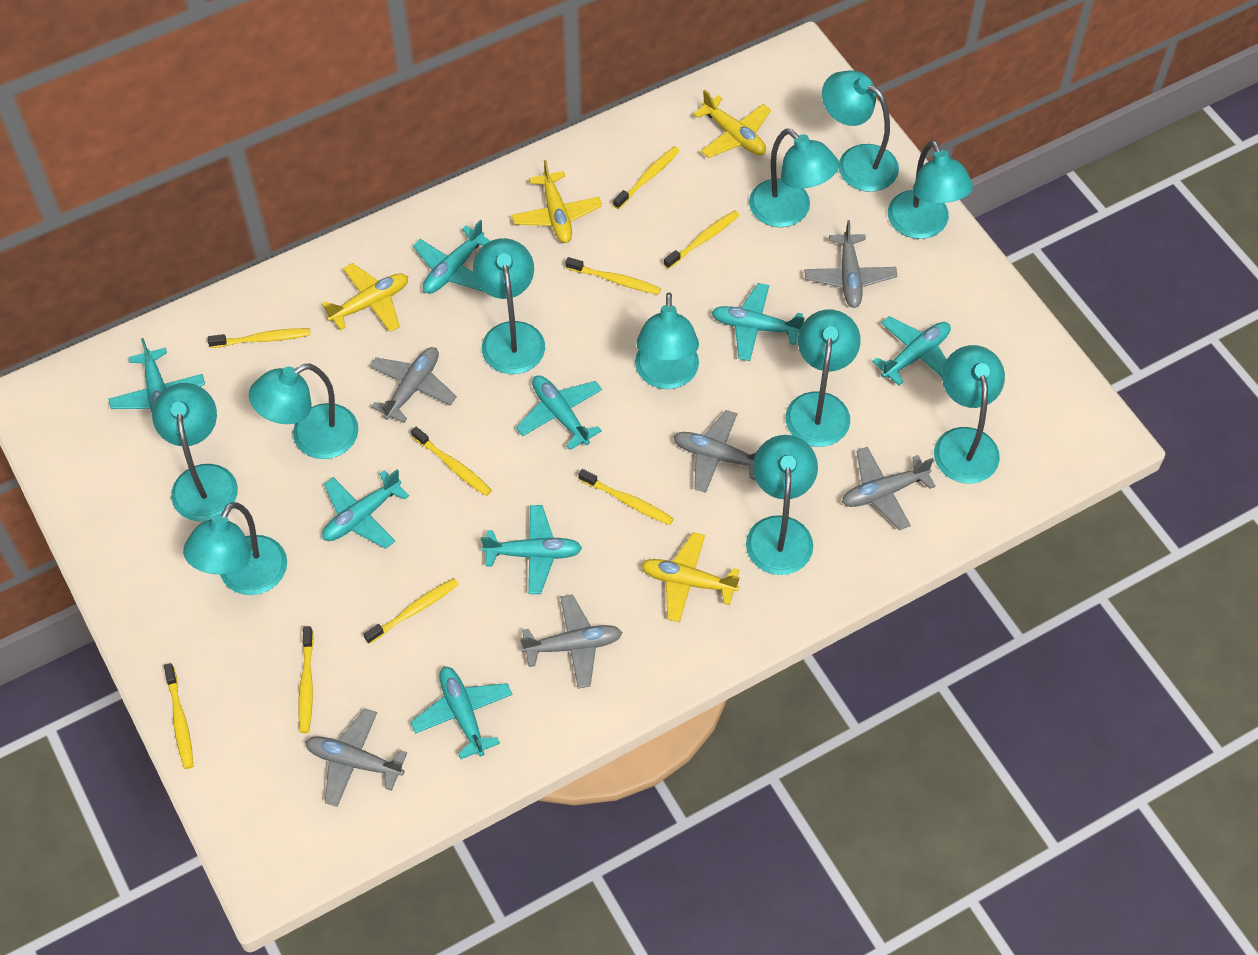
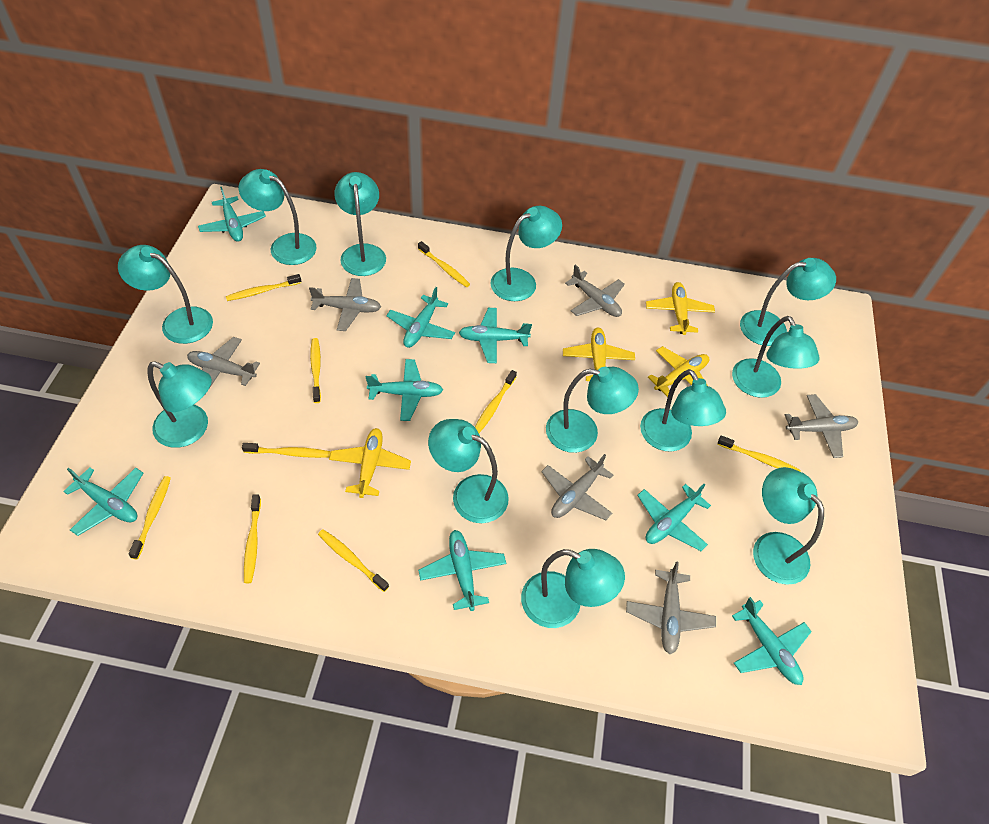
turquoise lamp: 11 -> 12

